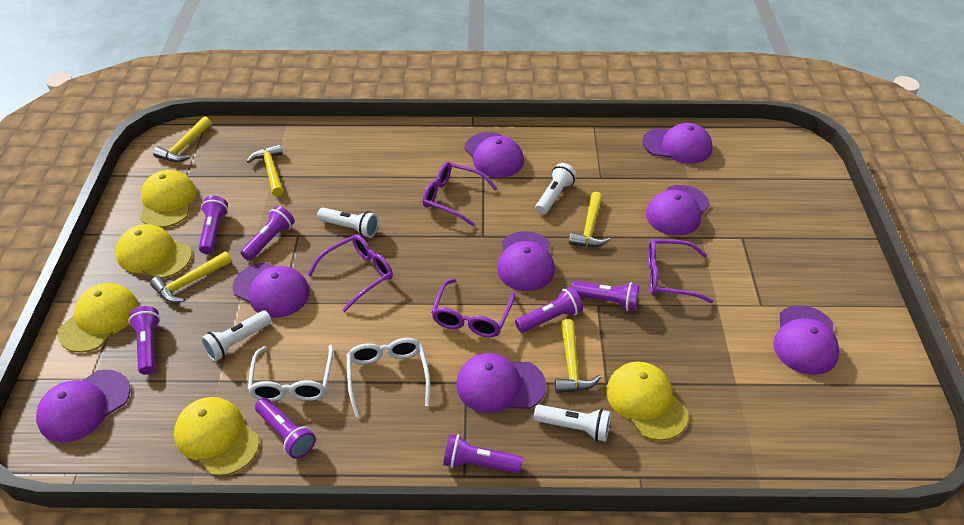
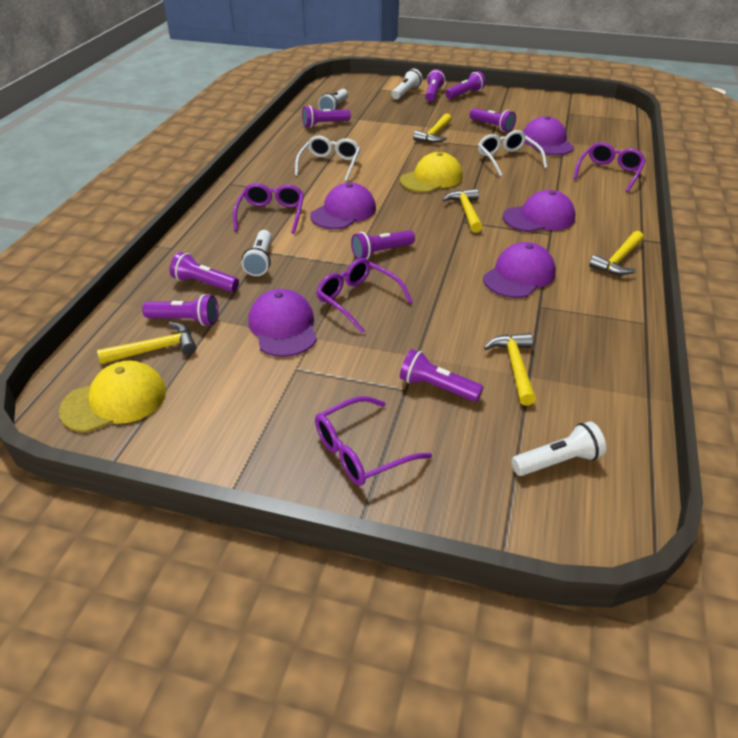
purple cap: 8 -> 5
purple flashlight: 7 -> 8
yellow cap: 5 -> 2

